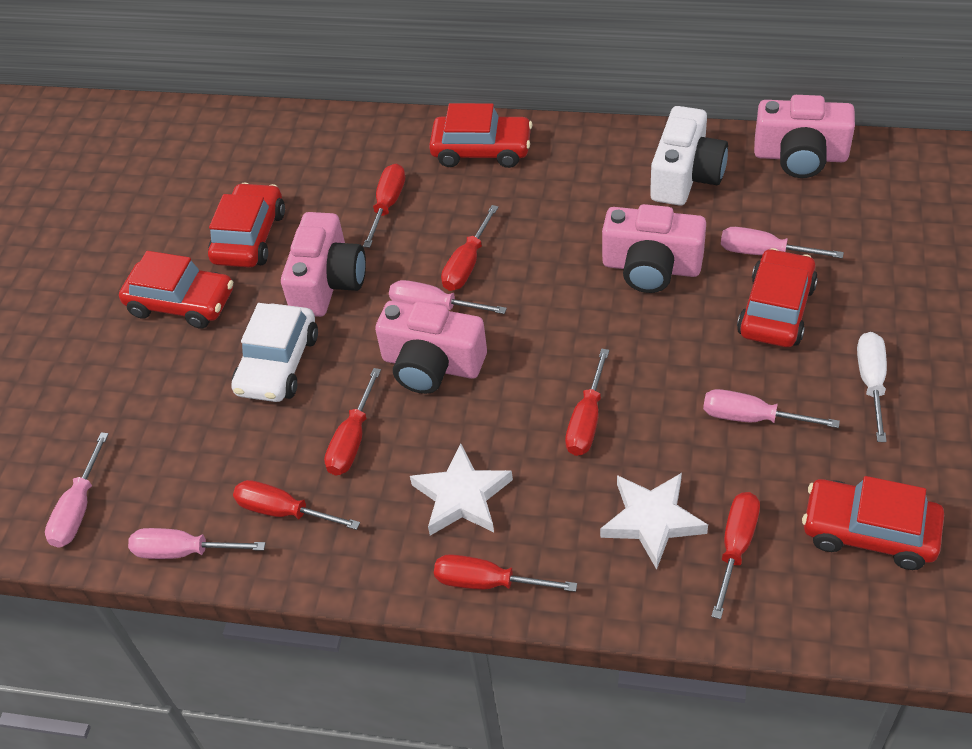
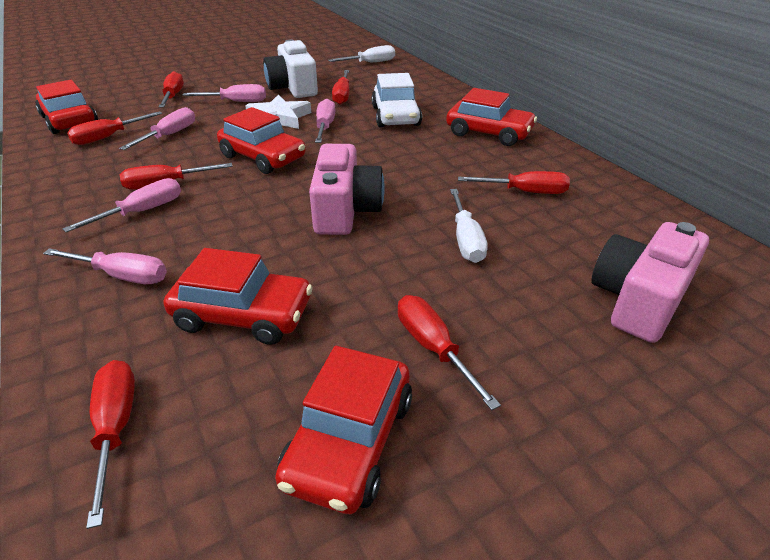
pink camera: 4 -> 2
white screwdriver: 1 -> 2
white star: 2 -> 1

